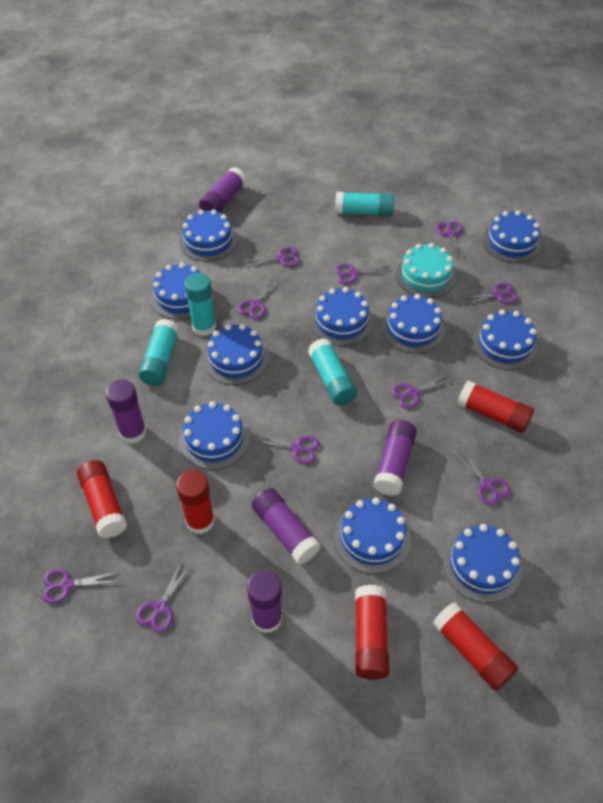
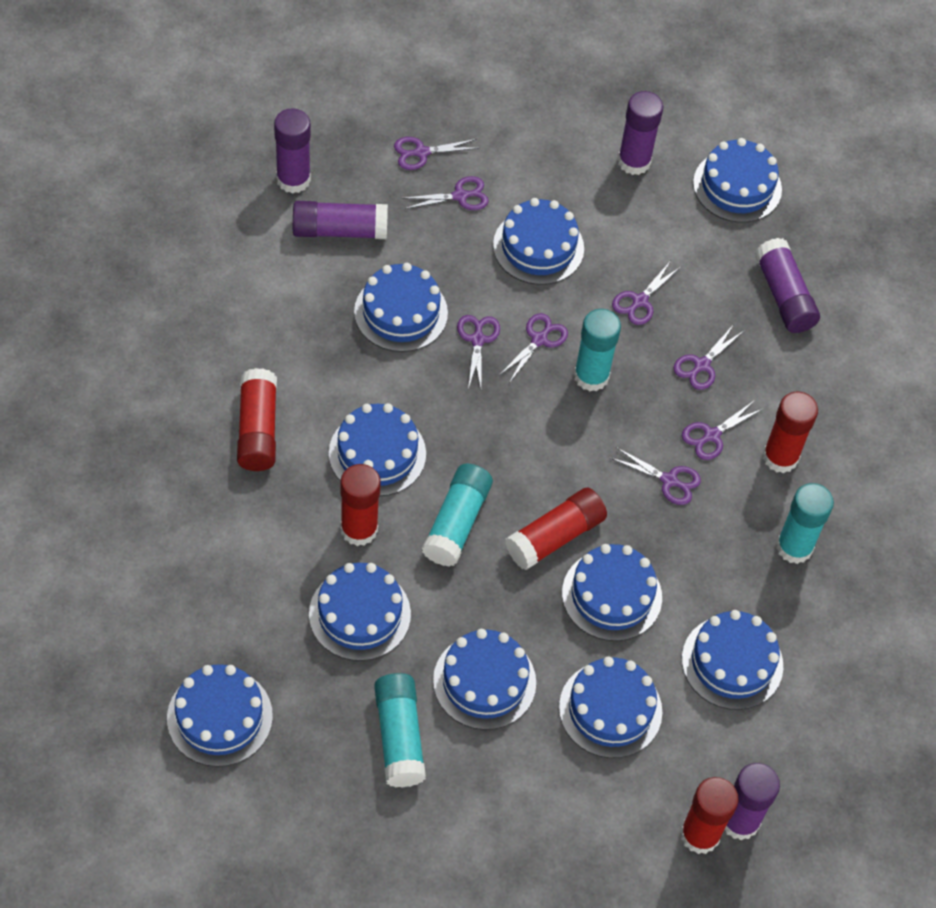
purple scissors: 10 -> 8
turquoise cake: 1 -> 0

